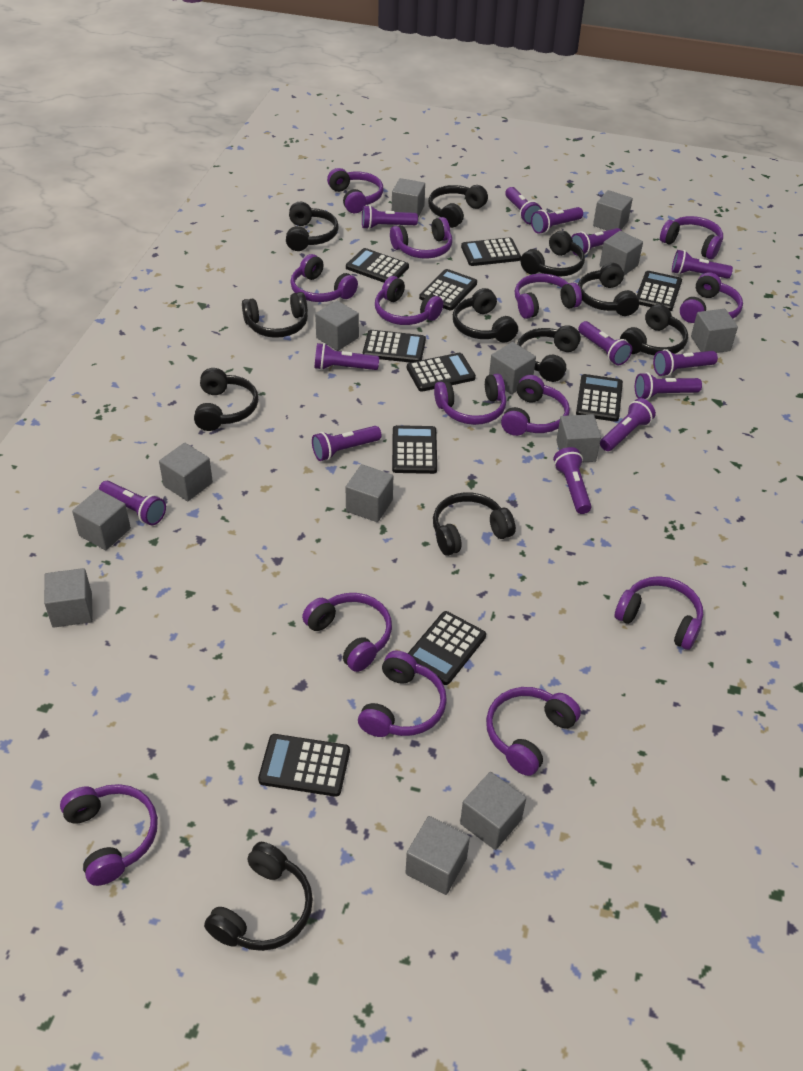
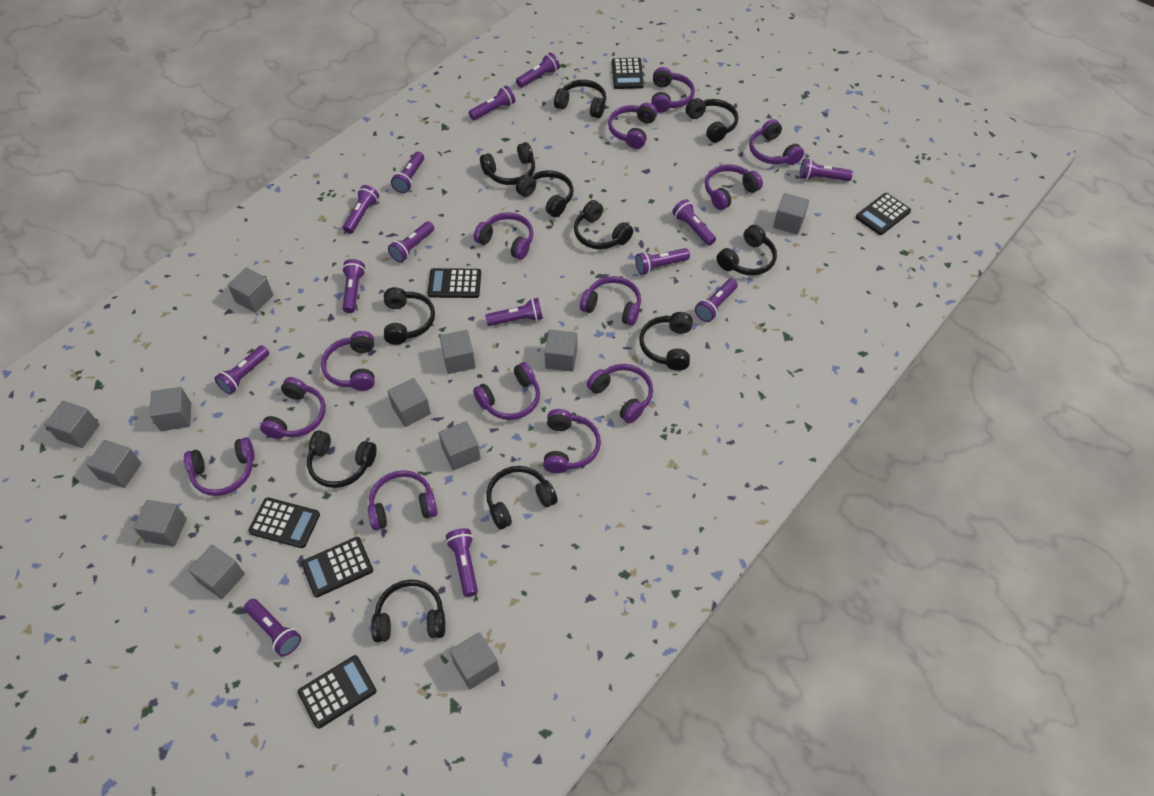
black calculator: 10 -> 6
grey cube: 13 -> 12
purple flashlight: 13 -> 14
purple headphones: 14 -> 13

